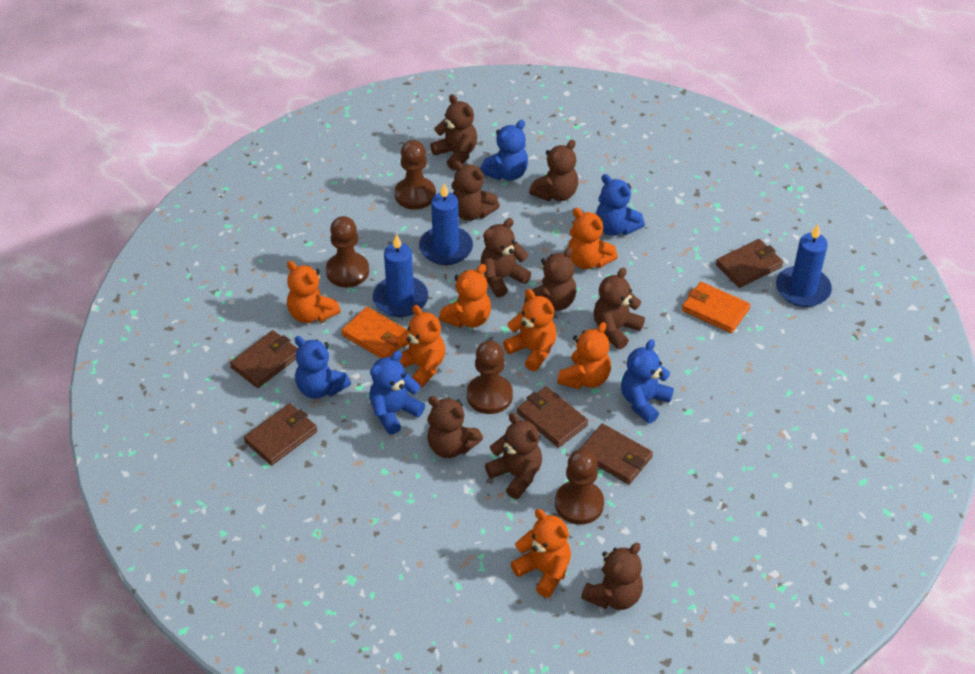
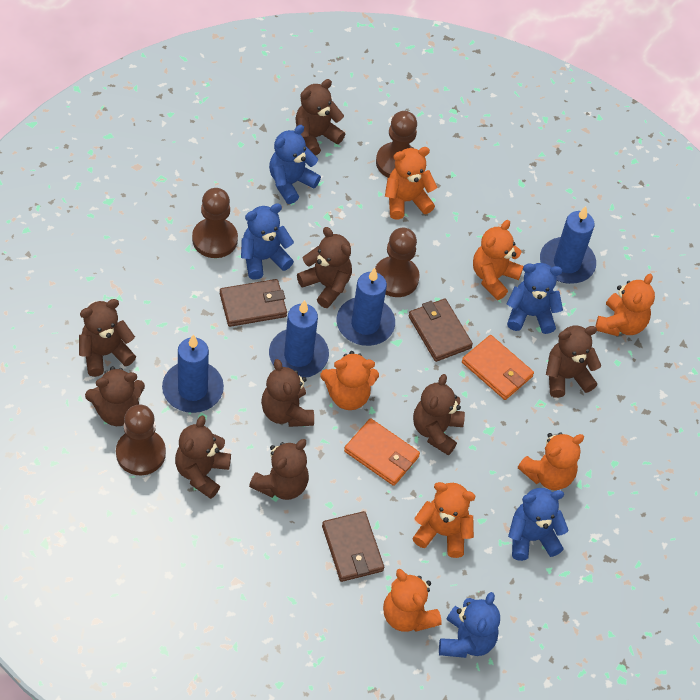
blue candle: 3 -> 4
brown wallet: 5 -> 3

